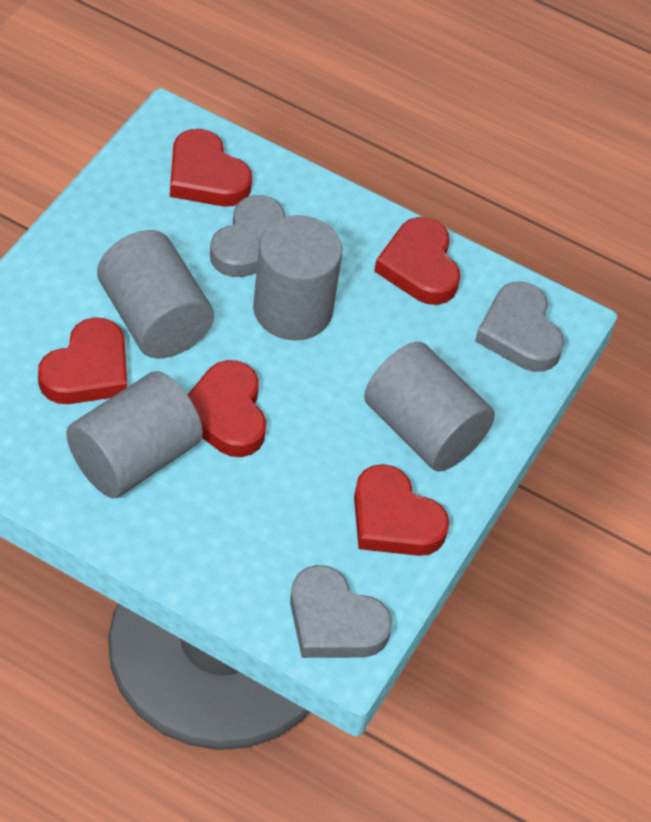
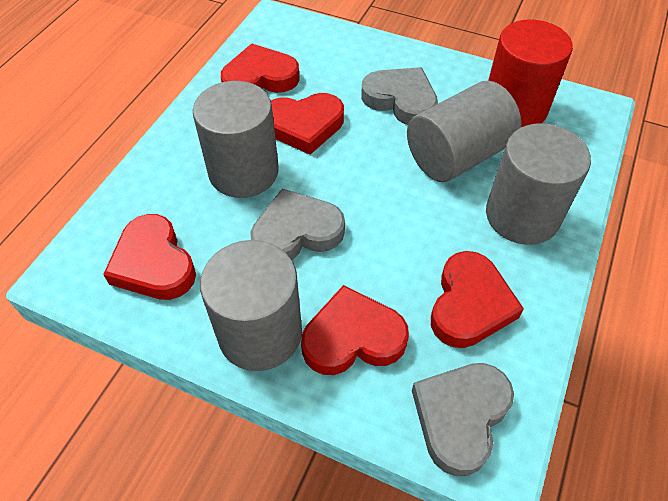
red cylinder: 0 -> 1

